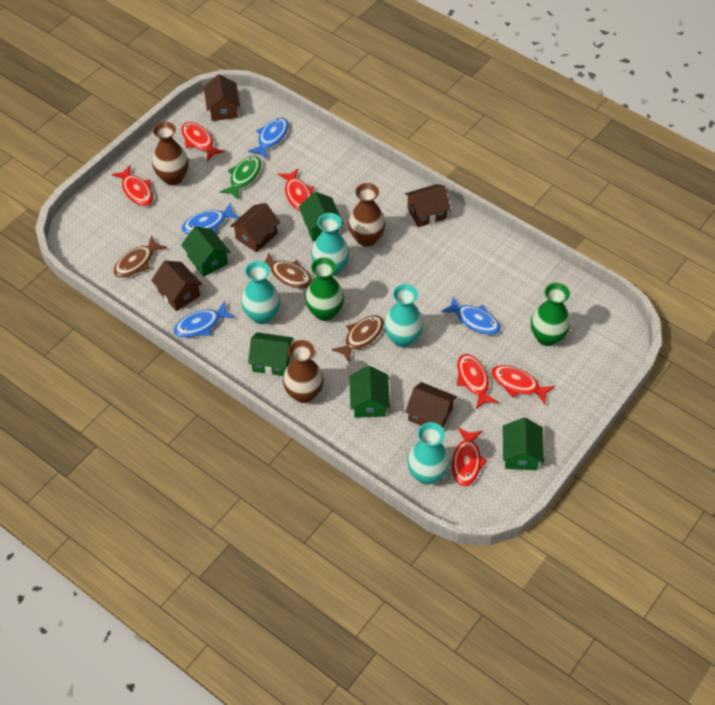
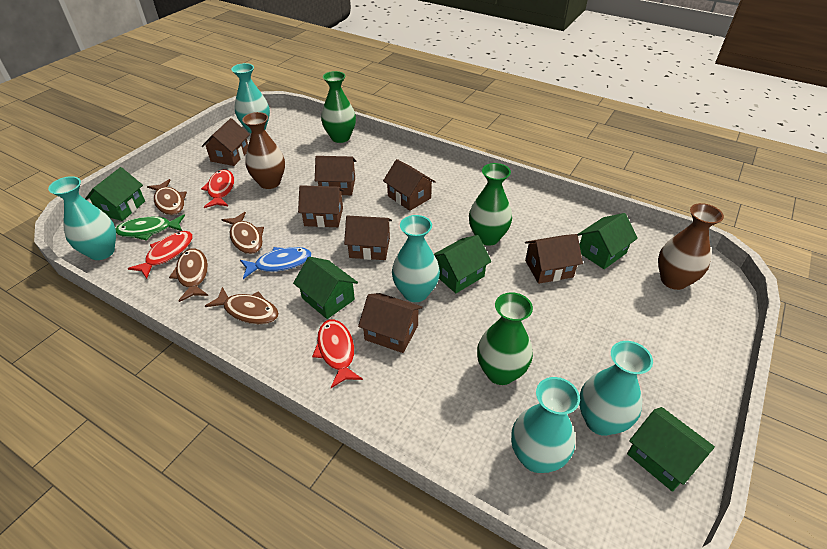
blue fish: 4 -> 1
brown fish: 3 -> 4
brown house: 5 -> 7
brown vase: 3 -> 2
green vase: 2 -> 3
red fish: 6 -> 3
turquoise vase: 4 -> 5

